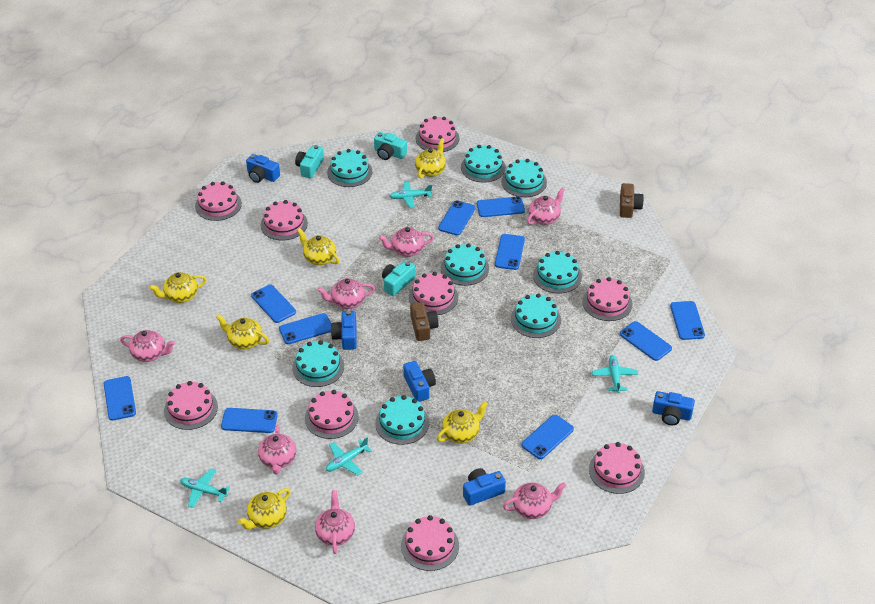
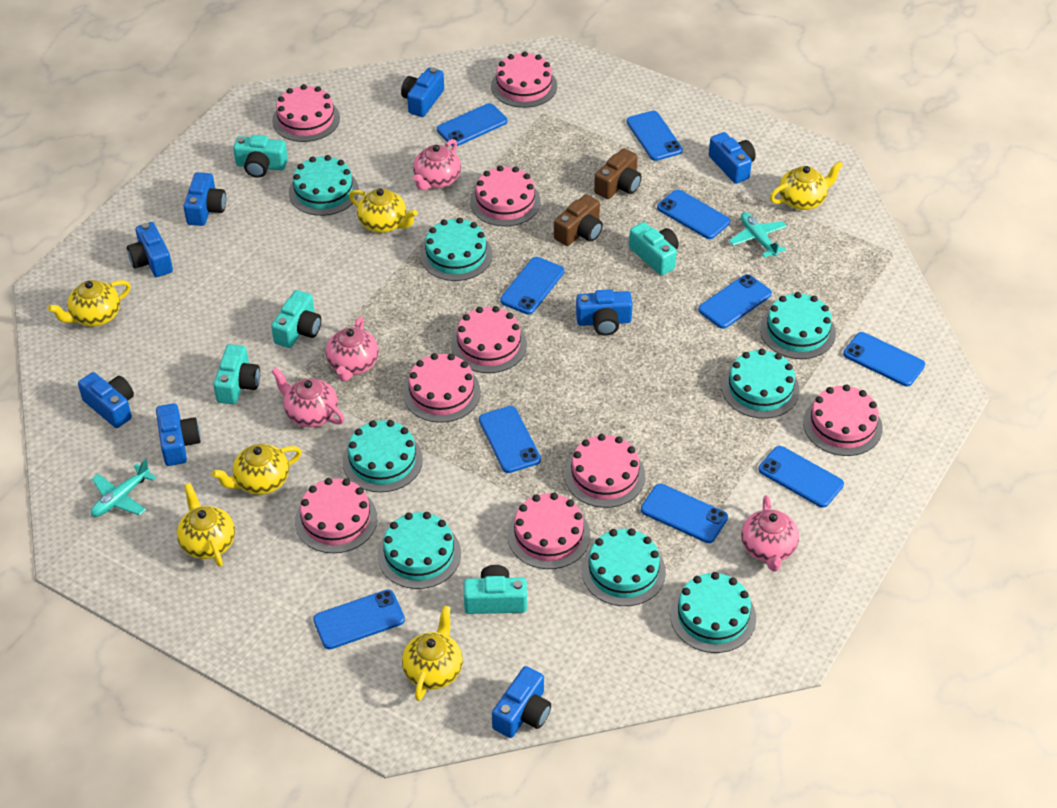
blue camera: 5 -> 8
pink teapot: 7 -> 4
turquoise camera: 3 -> 5
turquoise plane: 4 -> 2

